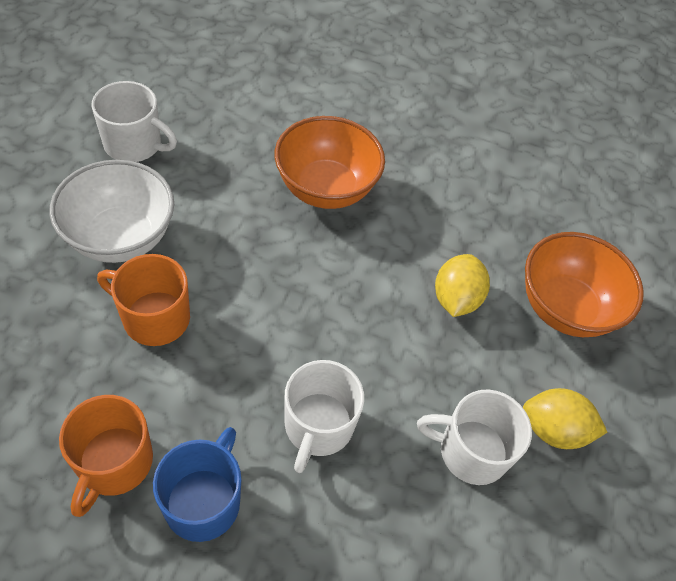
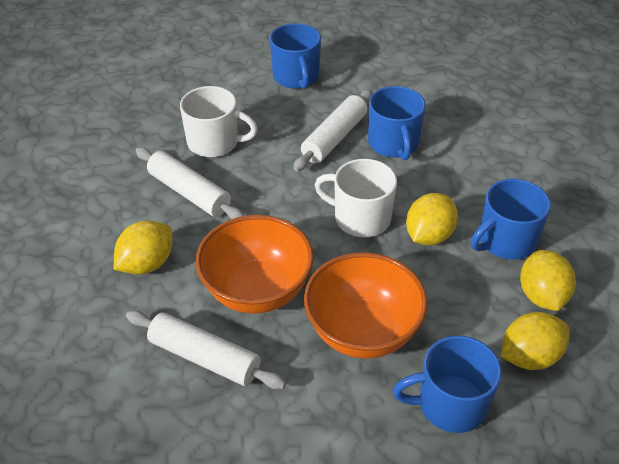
blue mug: 1 -> 4
orange mug: 2 -> 0
white bowl: 1 -> 0
white mug: 3 -> 2
white rolling pin: 0 -> 3
yellow lemon: 2 -> 4

